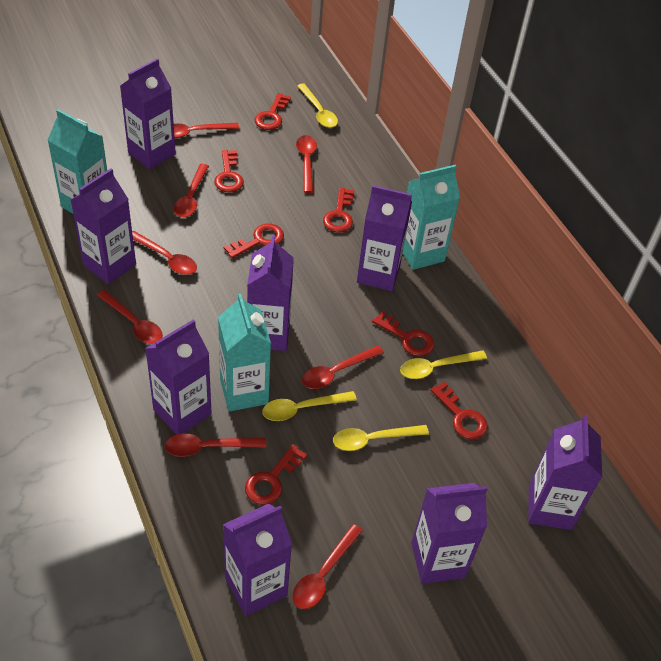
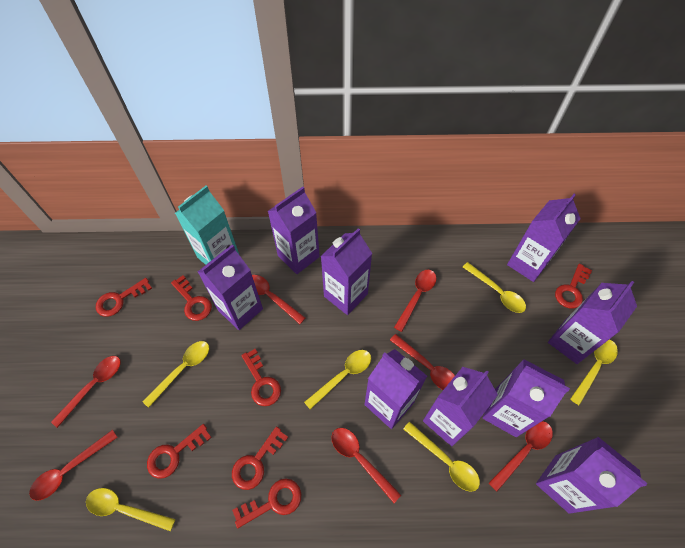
purple carton: 8 -> 9
red spoon: 8 -> 7
turquoise carton: 3 -> 1
yellow spoon: 4 -> 6

